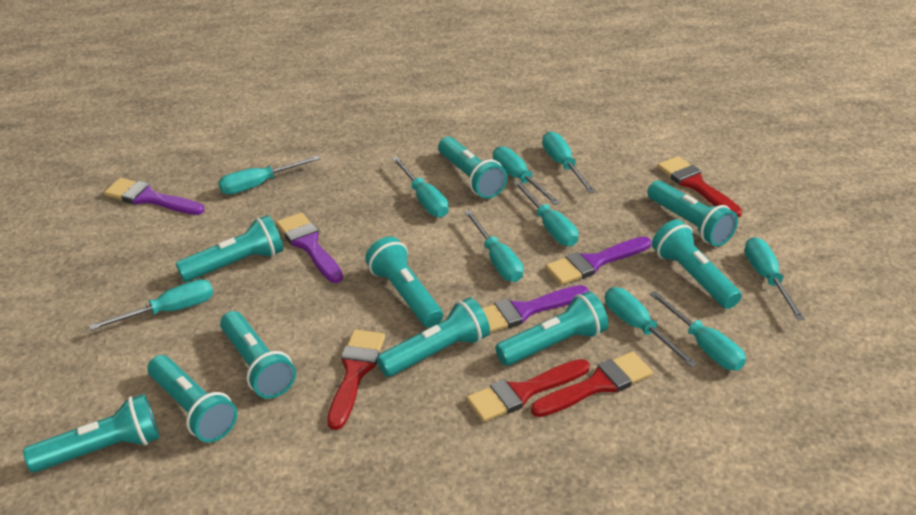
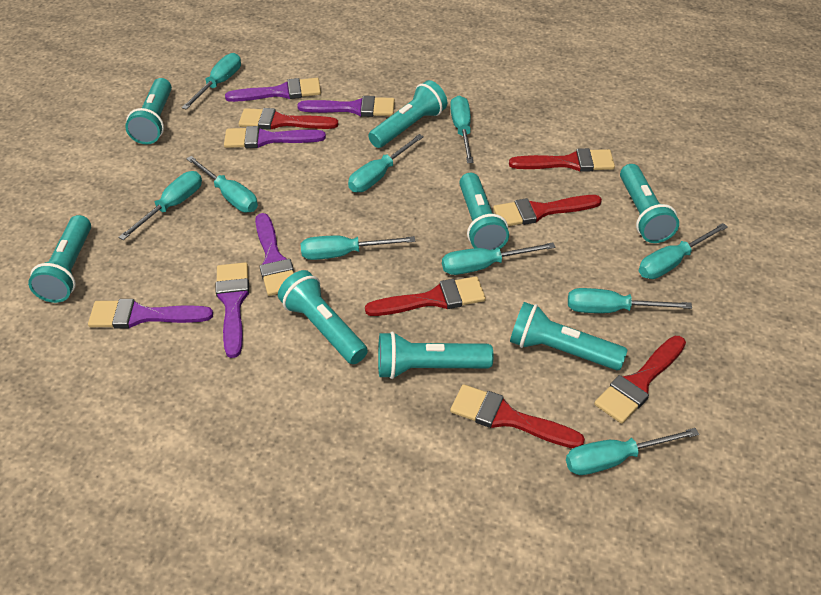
purple brush: 4 -> 6
red brush: 4 -> 6
turquoise flashlight: 10 -> 8

